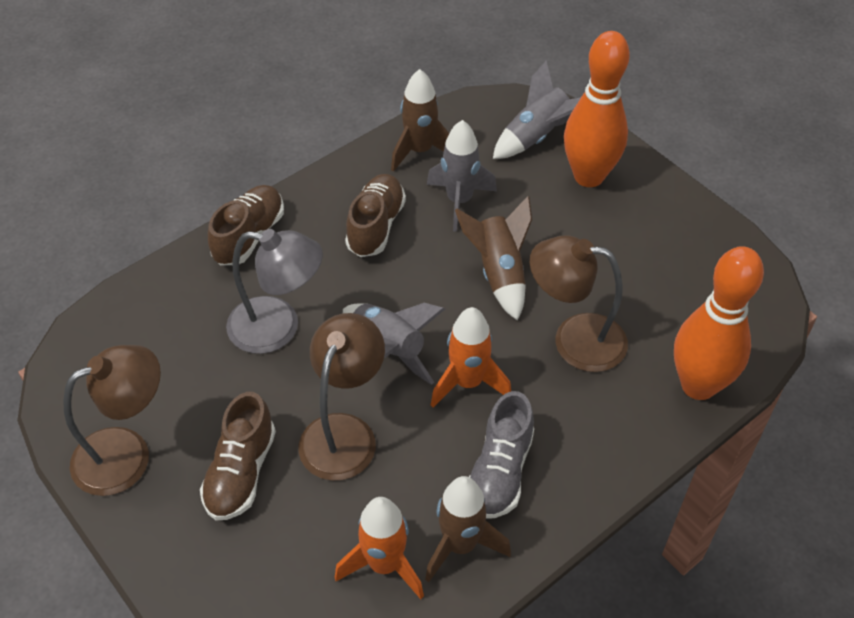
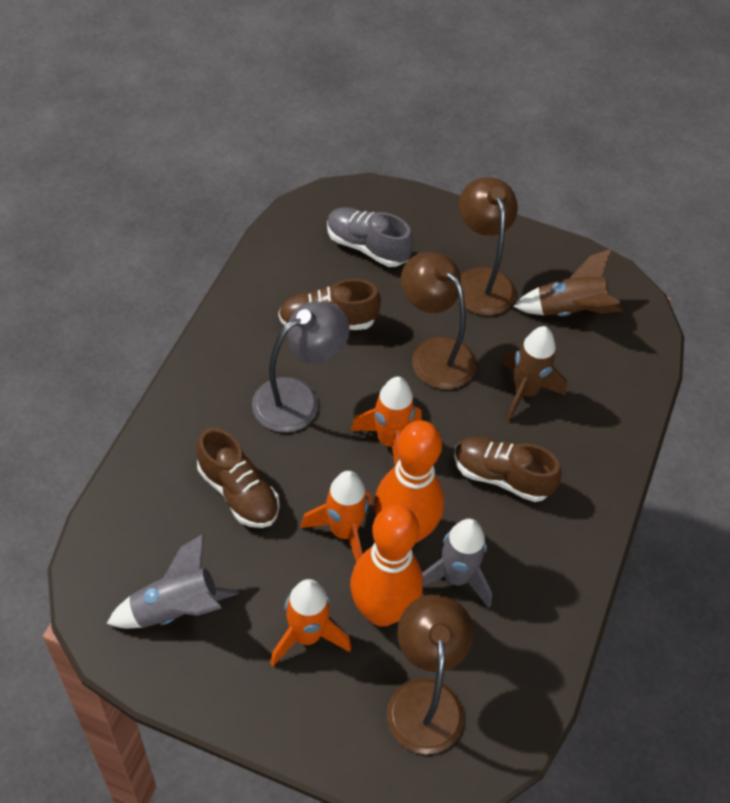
brown rocket: 3 -> 2
grey rocket: 3 -> 2
orange rocket: 2 -> 3

